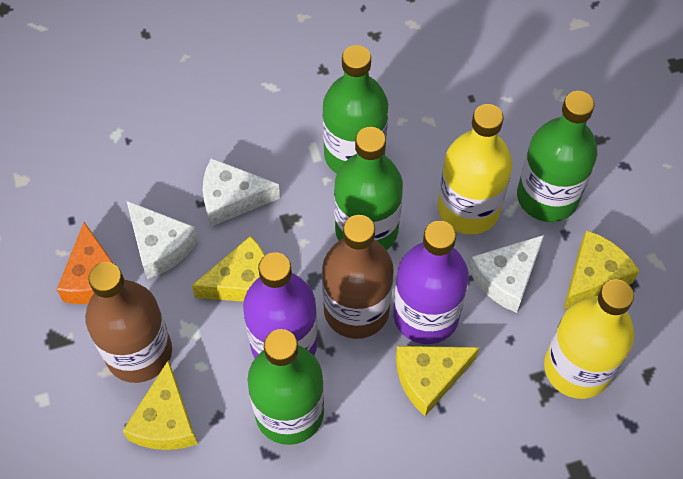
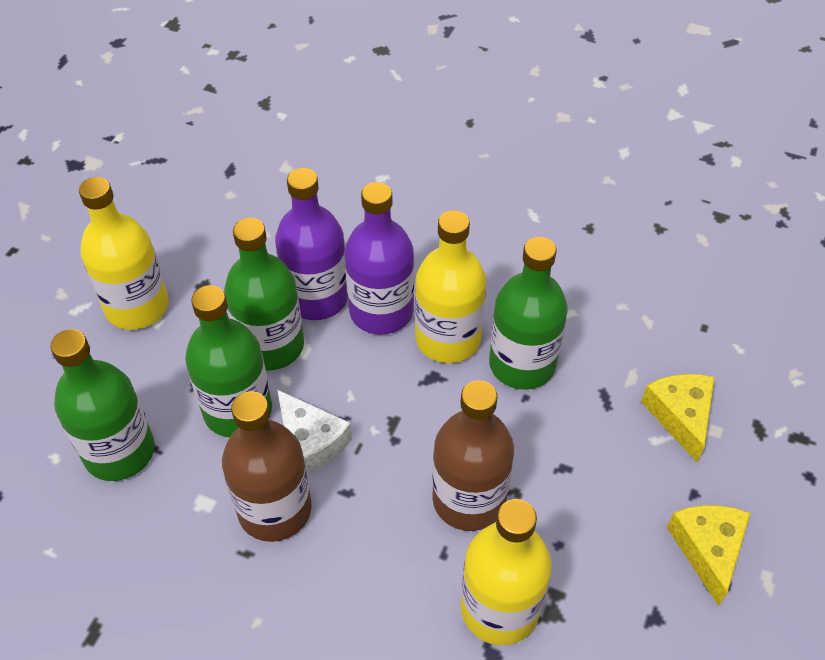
orange cheese: 1 -> 0
white cheese: 3 -> 1
yellow bottle: 2 -> 3
yellow cheese: 4 -> 2

